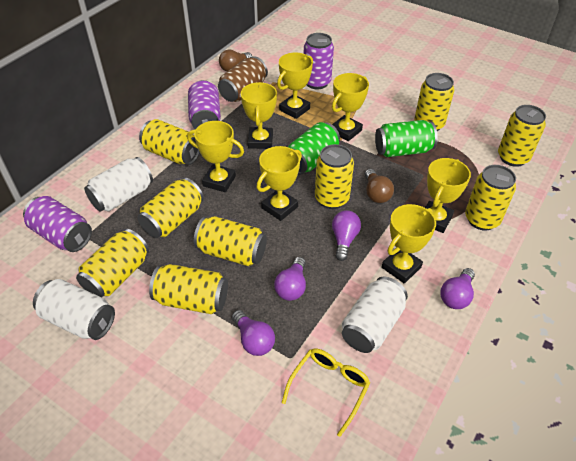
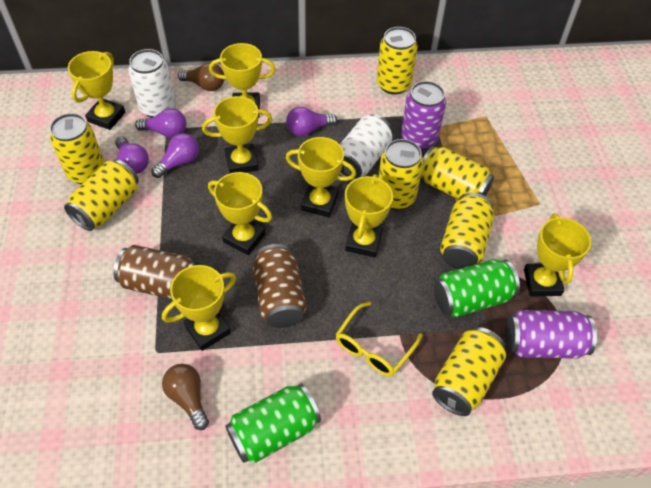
brown can: 1 -> 2
purple can: 3 -> 2
white can: 3 -> 2
yellow can: 9 -> 7
yellow trophy: 7 -> 8

